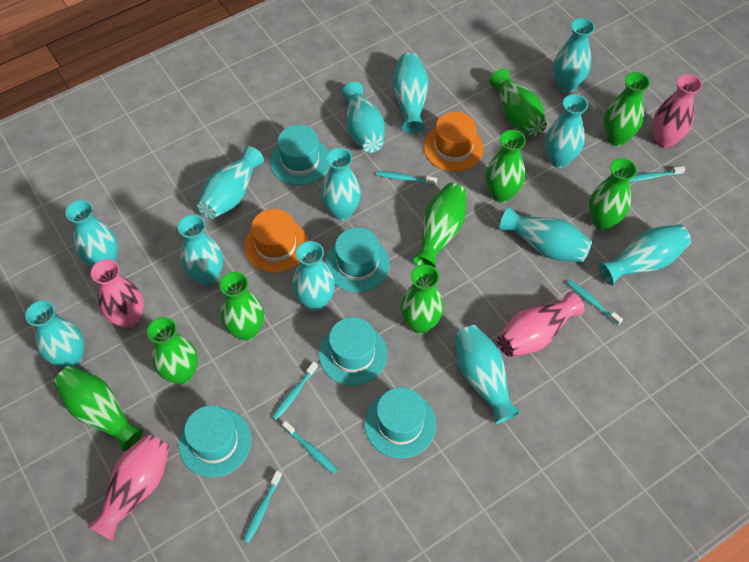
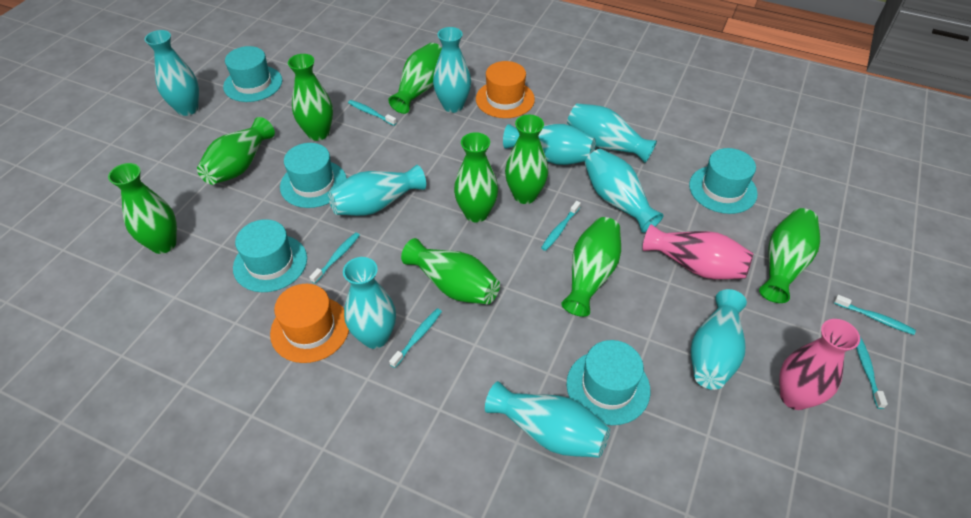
pink vase: 4 -> 2
turquoise vase: 13 -> 9

